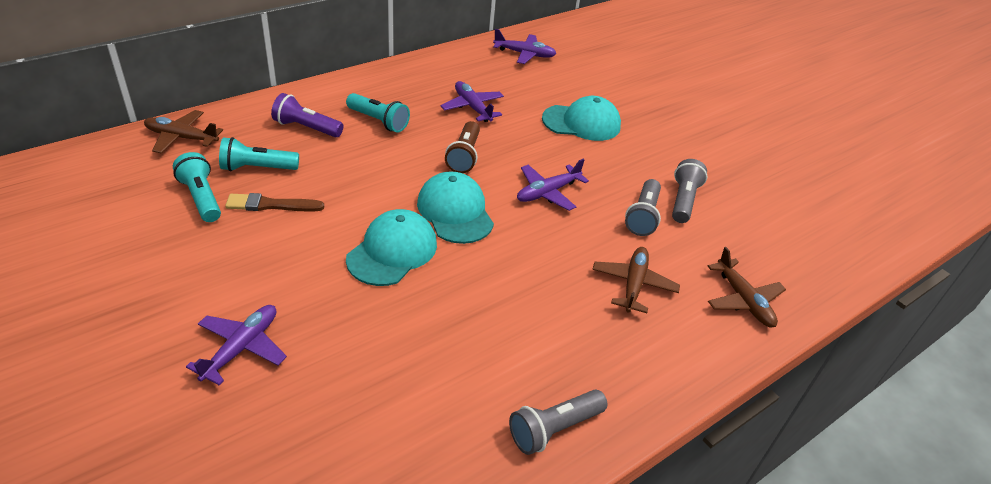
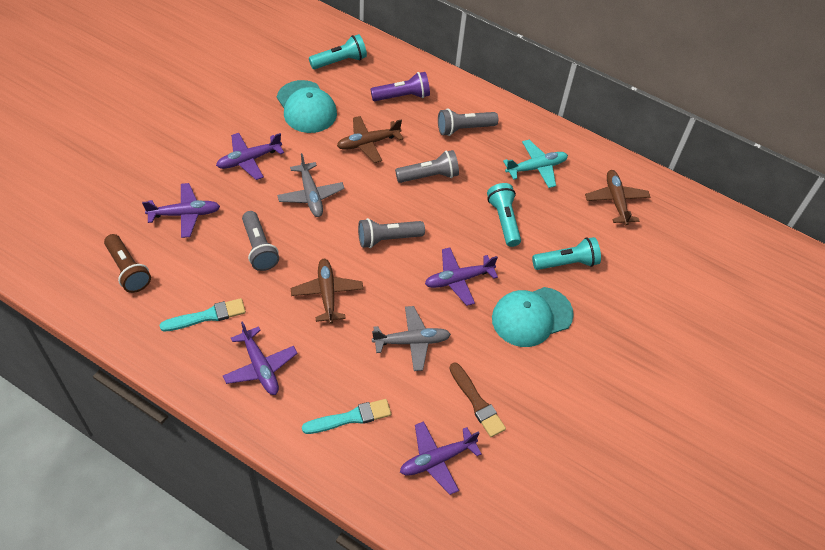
grey flashlight: 3 -> 4
grey plane: 0 -> 2
purple plane: 4 -> 5
turquoise brush: 0 -> 2
turquoise cap: 3 -> 2
turquoise plane: 0 -> 1

